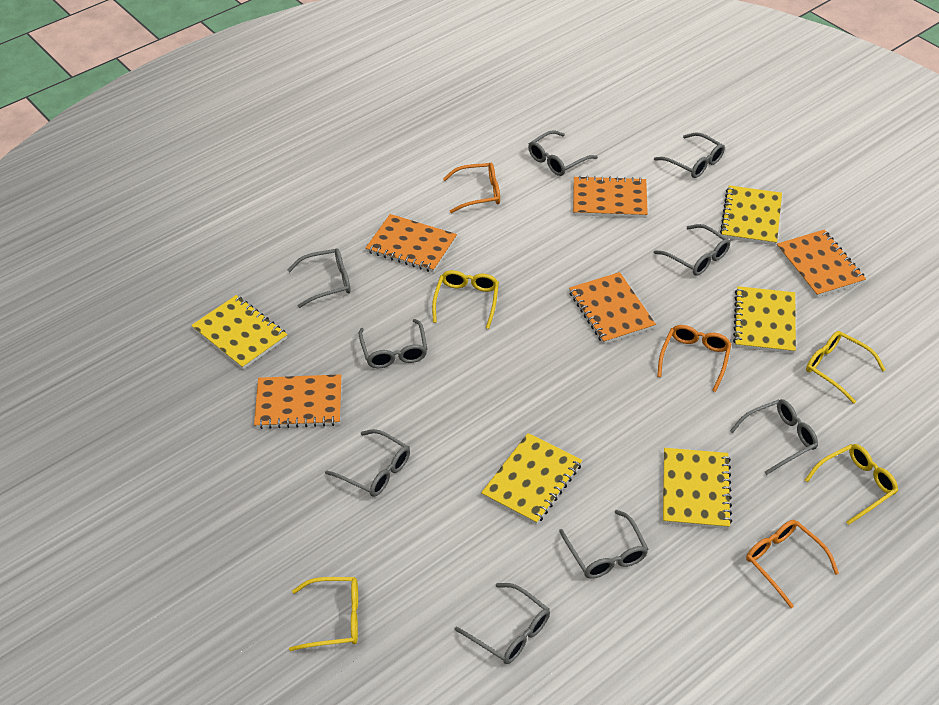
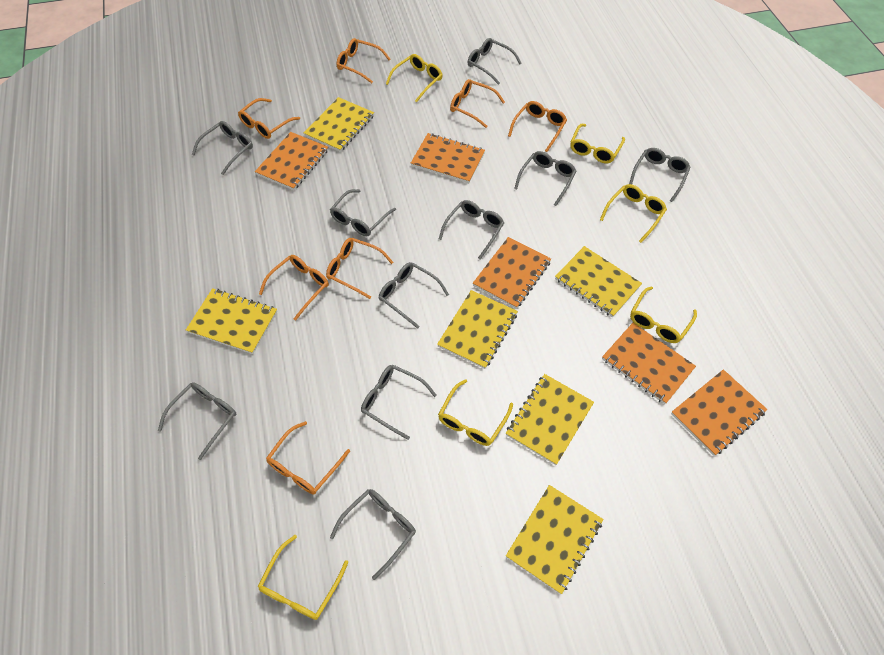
grey glasses: 9 -> 10
orange glasses: 3 -> 7
yellow glasses: 4 -> 6
yellow notebook: 5 -> 6

